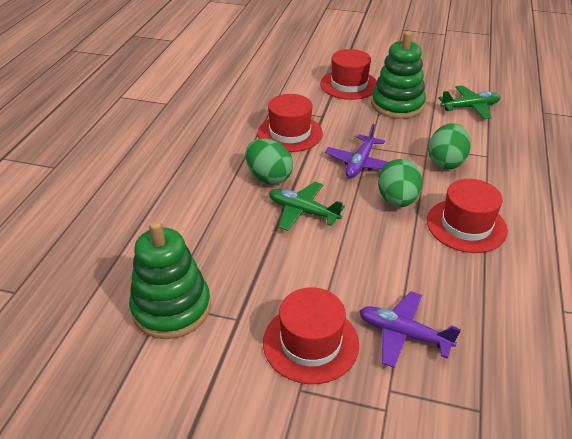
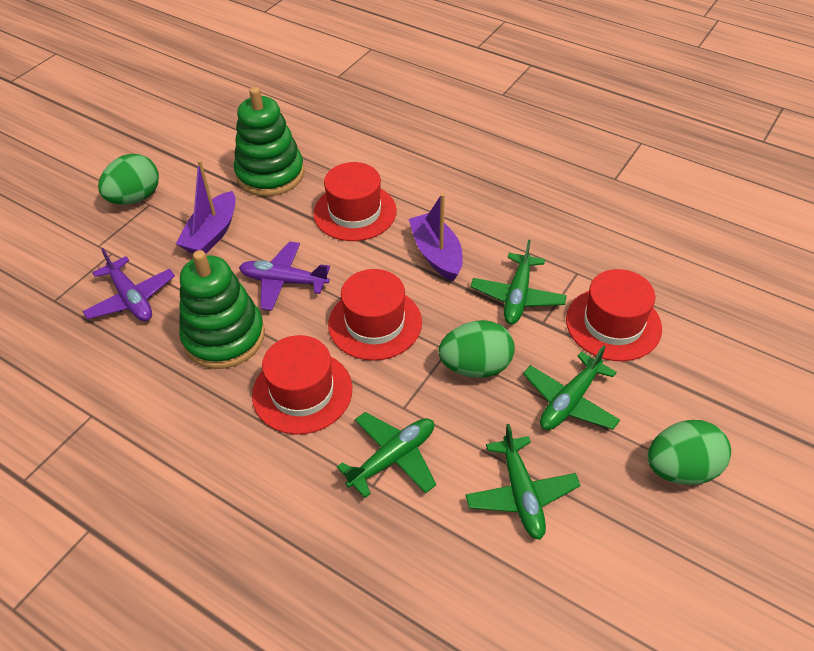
green plane: 2 -> 4
purple boat: 0 -> 2

